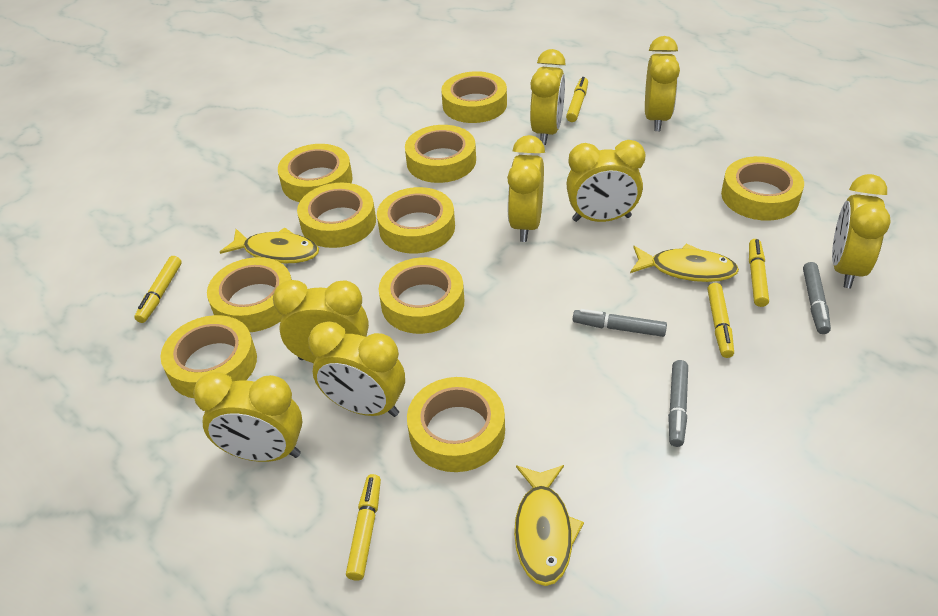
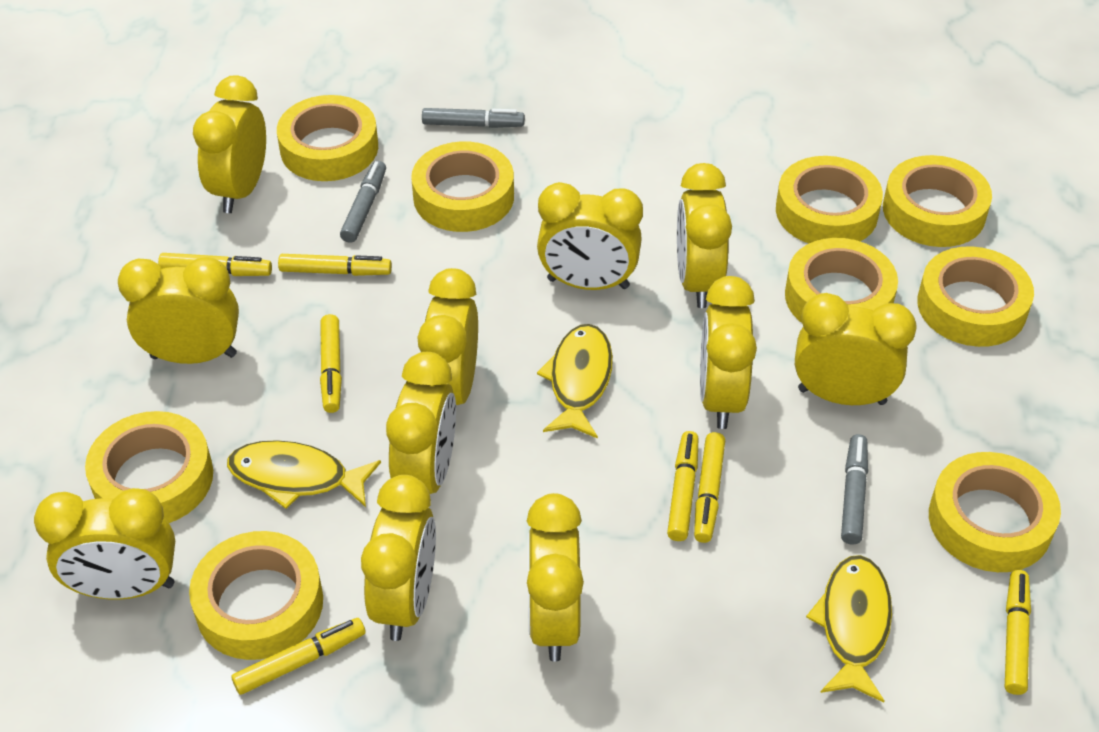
yellow clock: 8 -> 11
yellow marker: 5 -> 7
yellow tape: 10 -> 9

